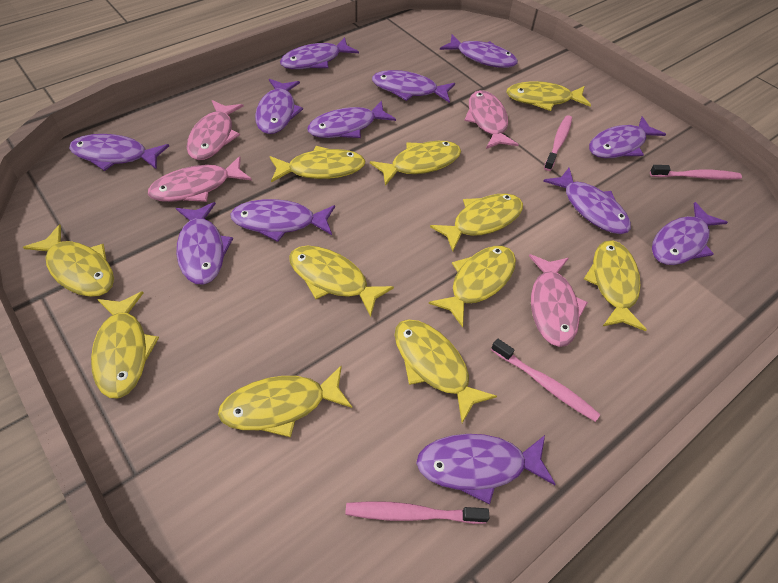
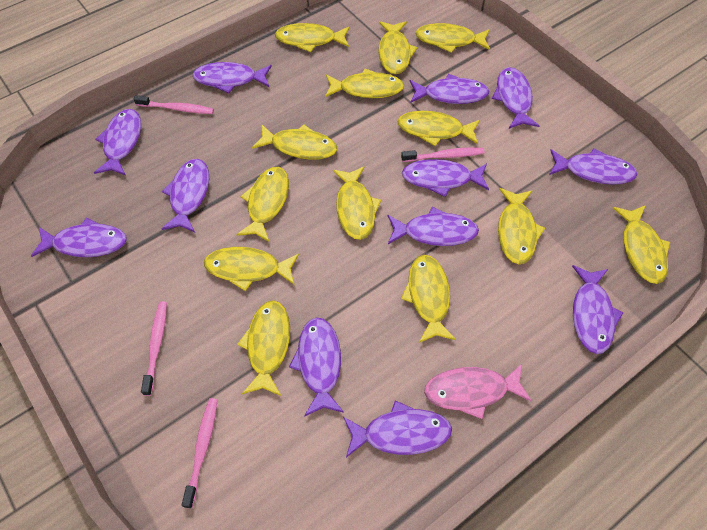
pink fish: 4 -> 1
yellow fish: 11 -> 13

